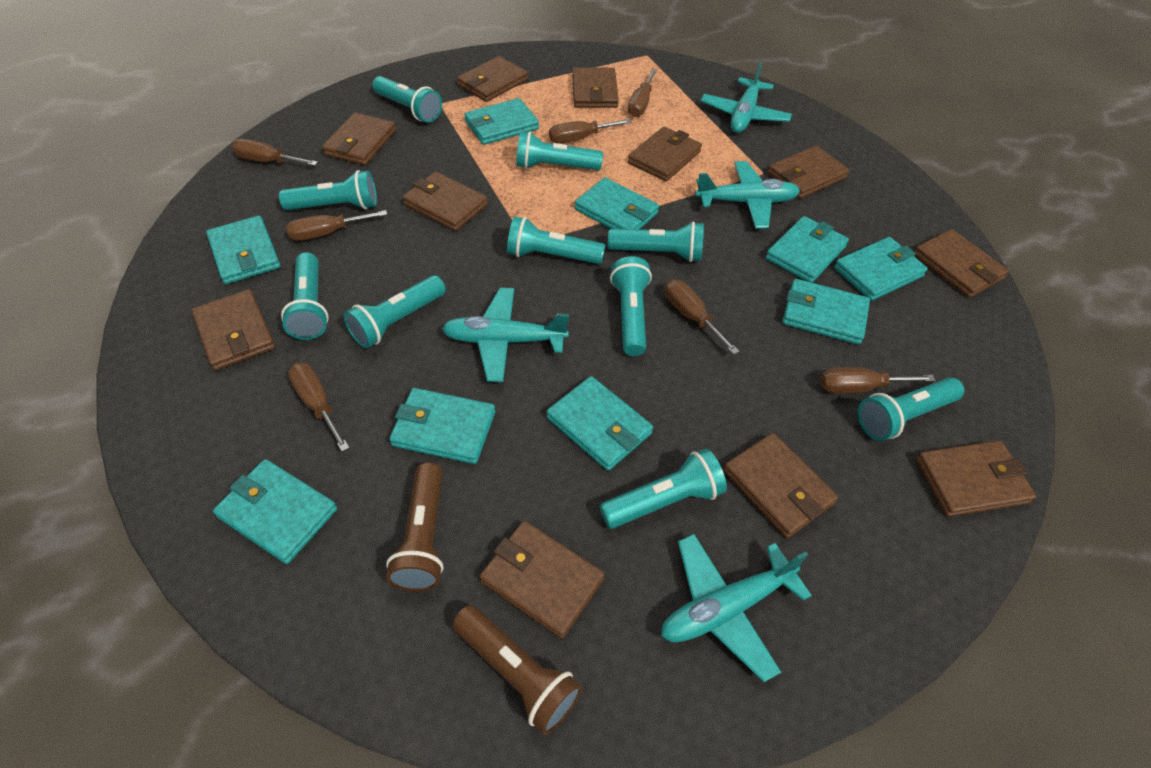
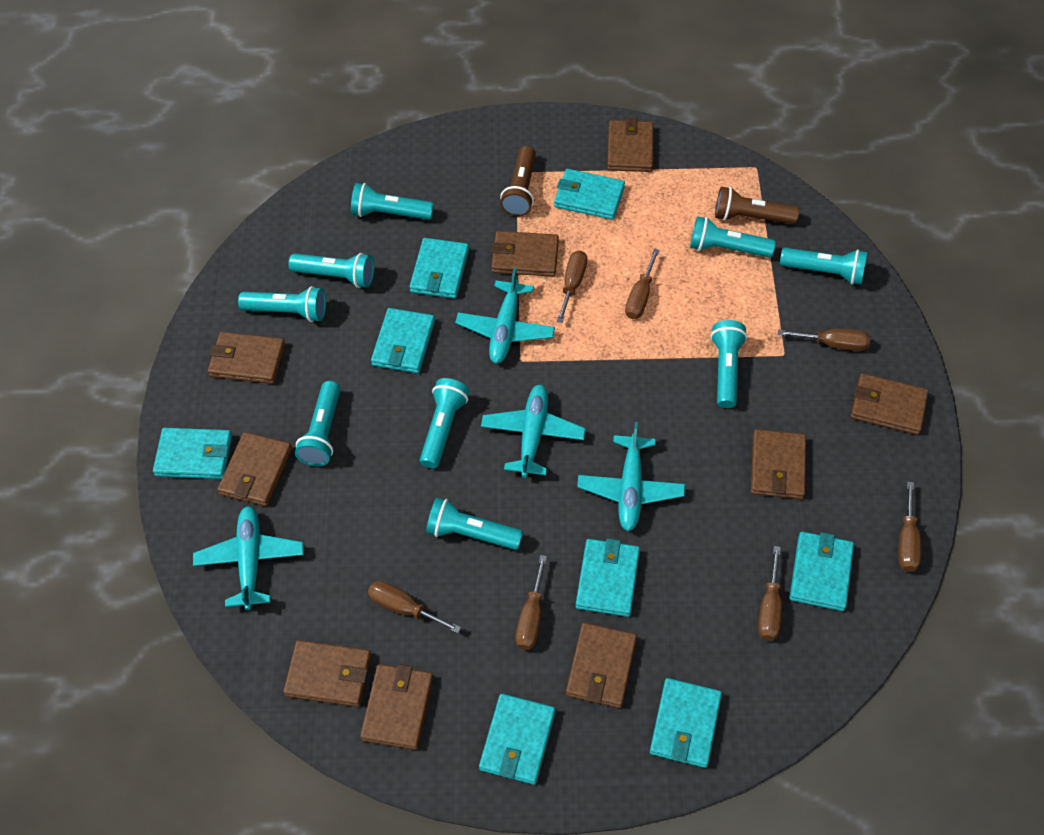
brown wallet: 11 -> 9
turquoise flashlight: 10 -> 9
turquoise wallet: 9 -> 8

